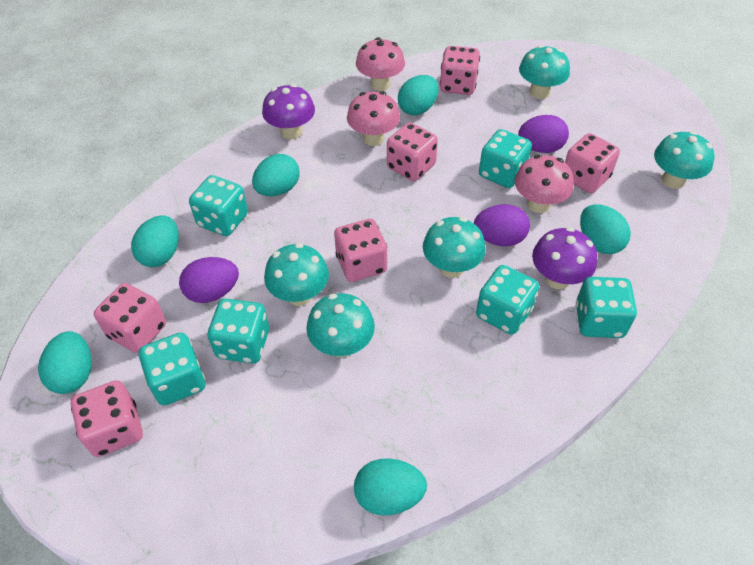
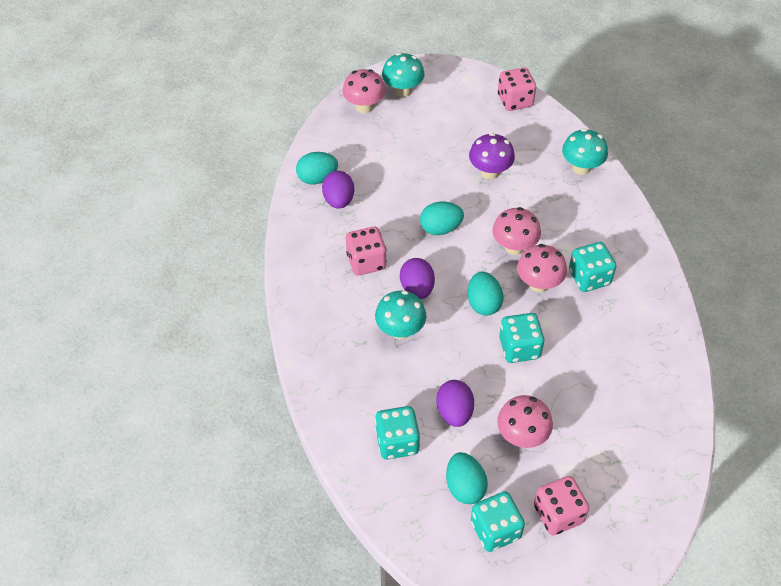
pink dice: 6 -> 3
pink mushroom: 3 -> 4
purple mushroom: 2 -> 1
turquoise dice: 6 -> 4
turquoise egg: 6 -> 4
turquoise mushroom: 5 -> 3

